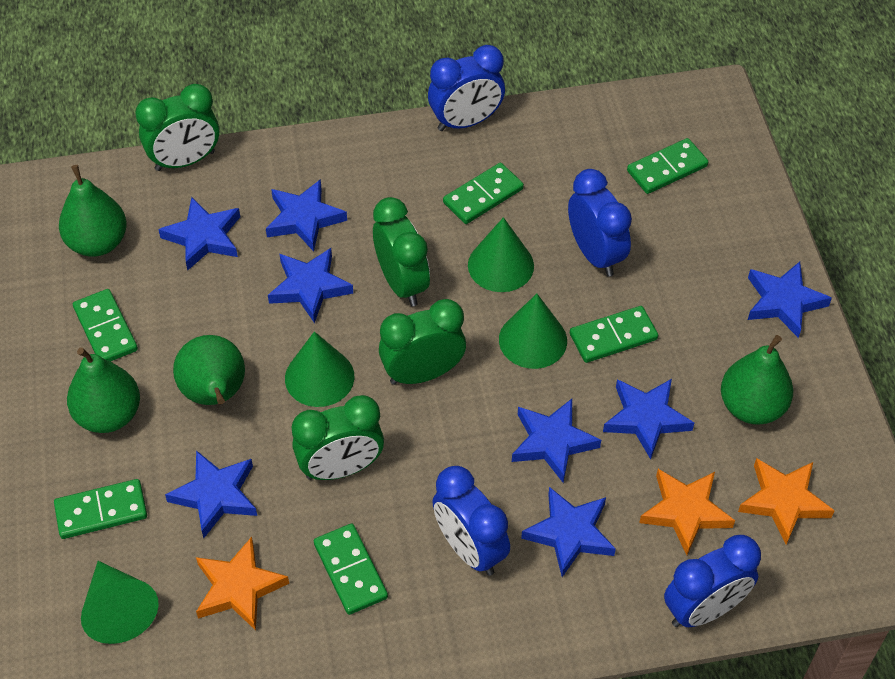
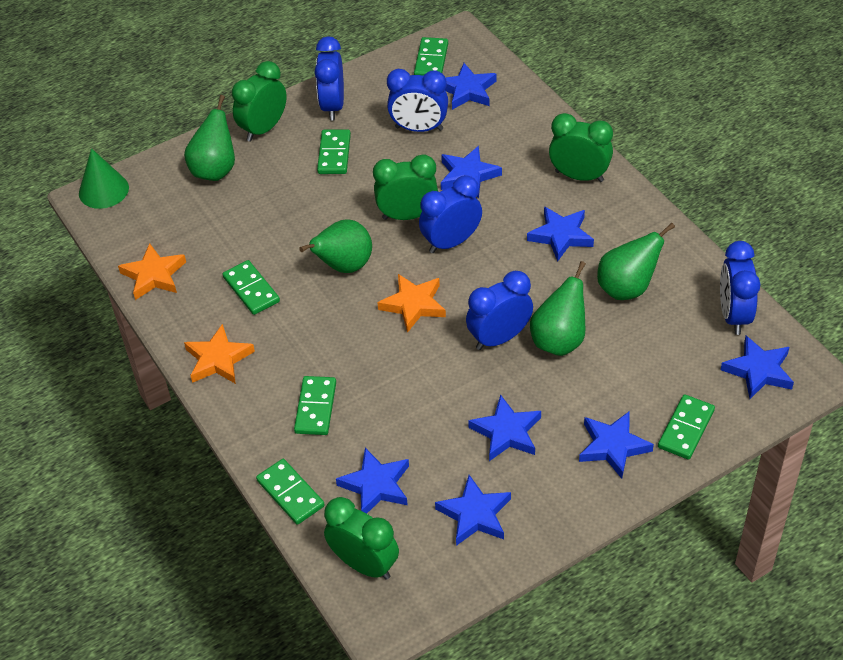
blue clock: 4 -> 5
green cone: 4 -> 1

